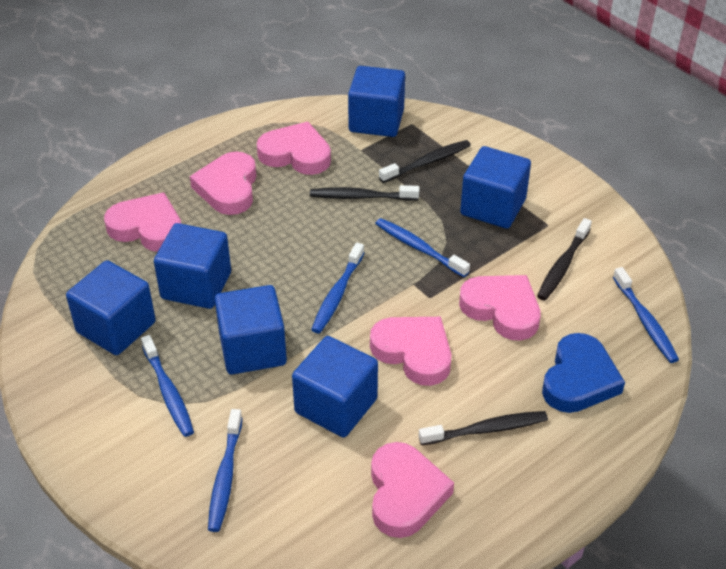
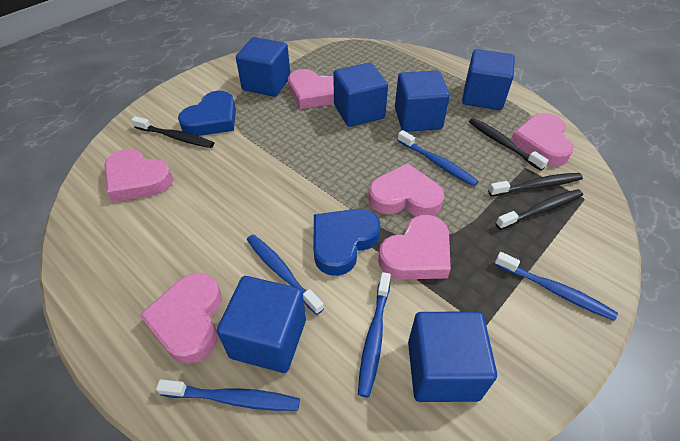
blue heart: 1 -> 2

